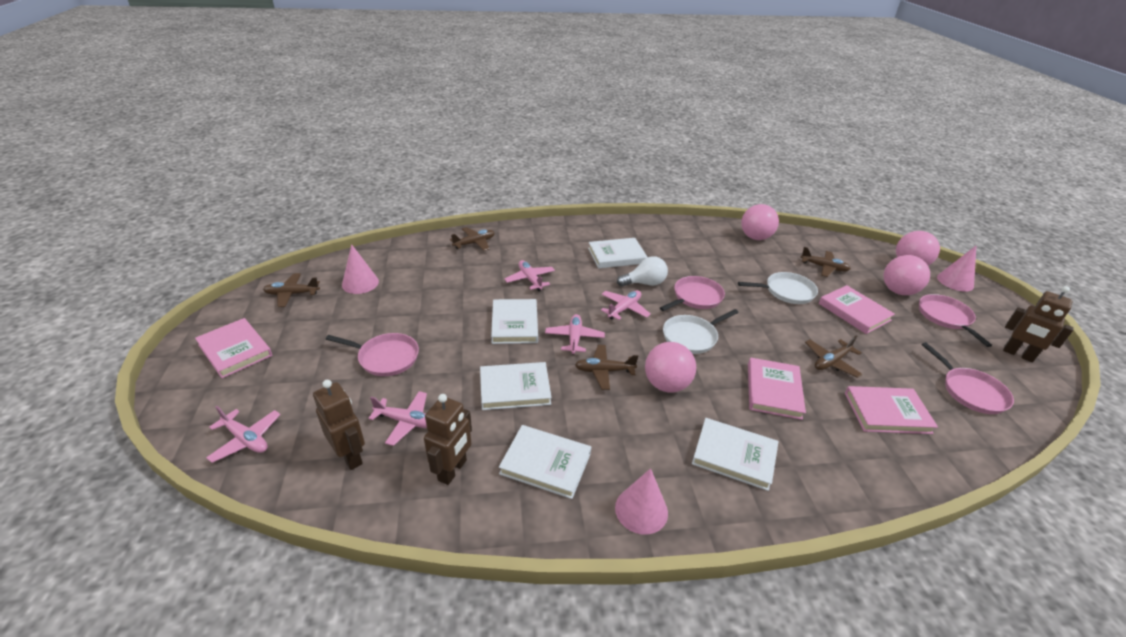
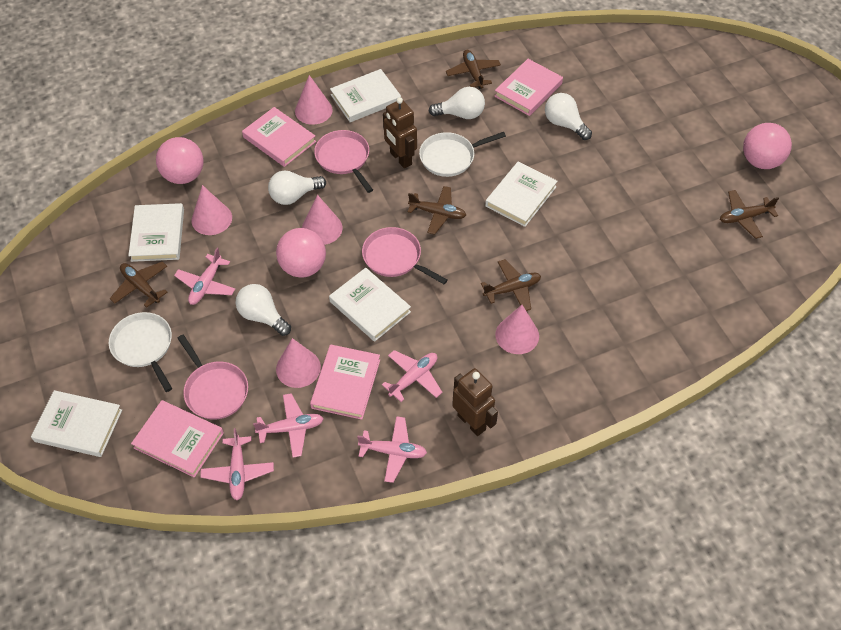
brown robot: 3 -> 2
pink ball: 4 -> 3
pink cone: 3 -> 5
pink pan: 4 -> 3
white light bulb: 1 -> 4

